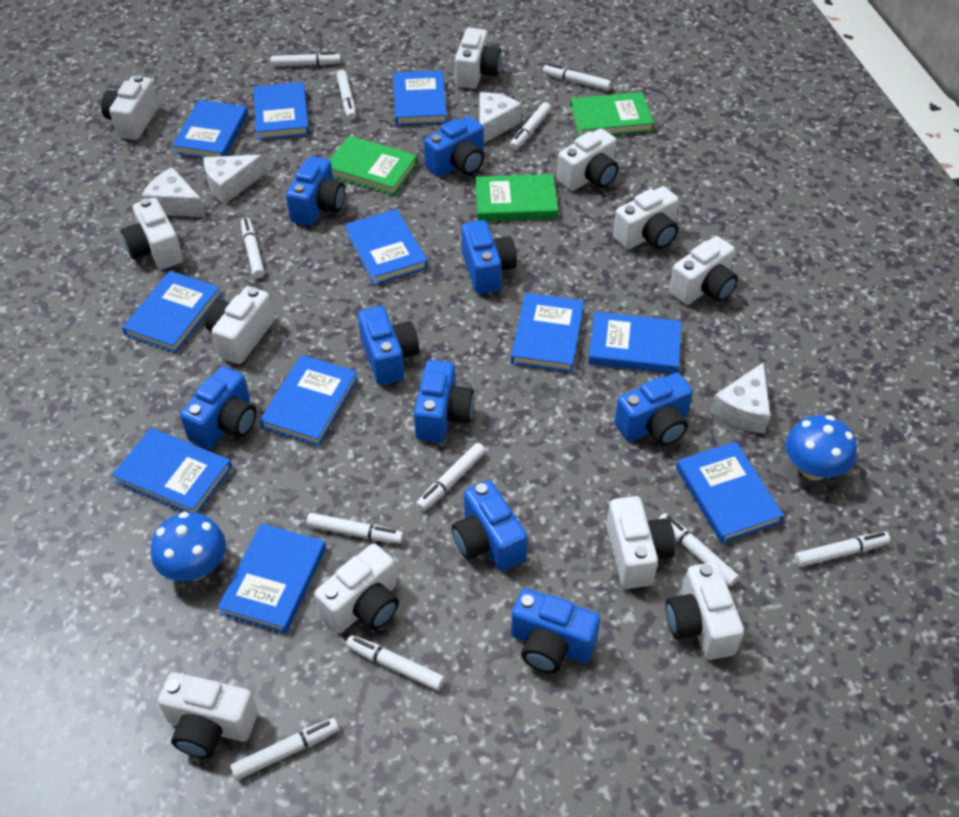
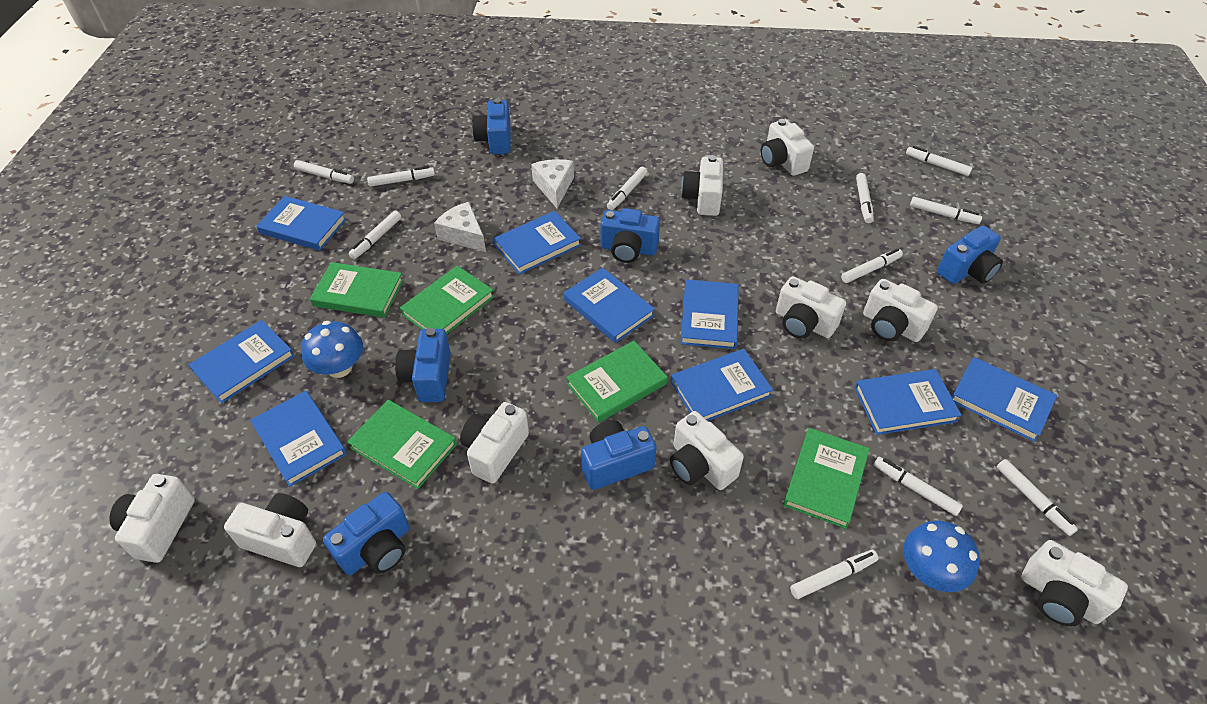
blue book: 11 -> 9
blue camera: 9 -> 6
green book: 3 -> 5
white camera: 11 -> 9
white cheese: 4 -> 2

